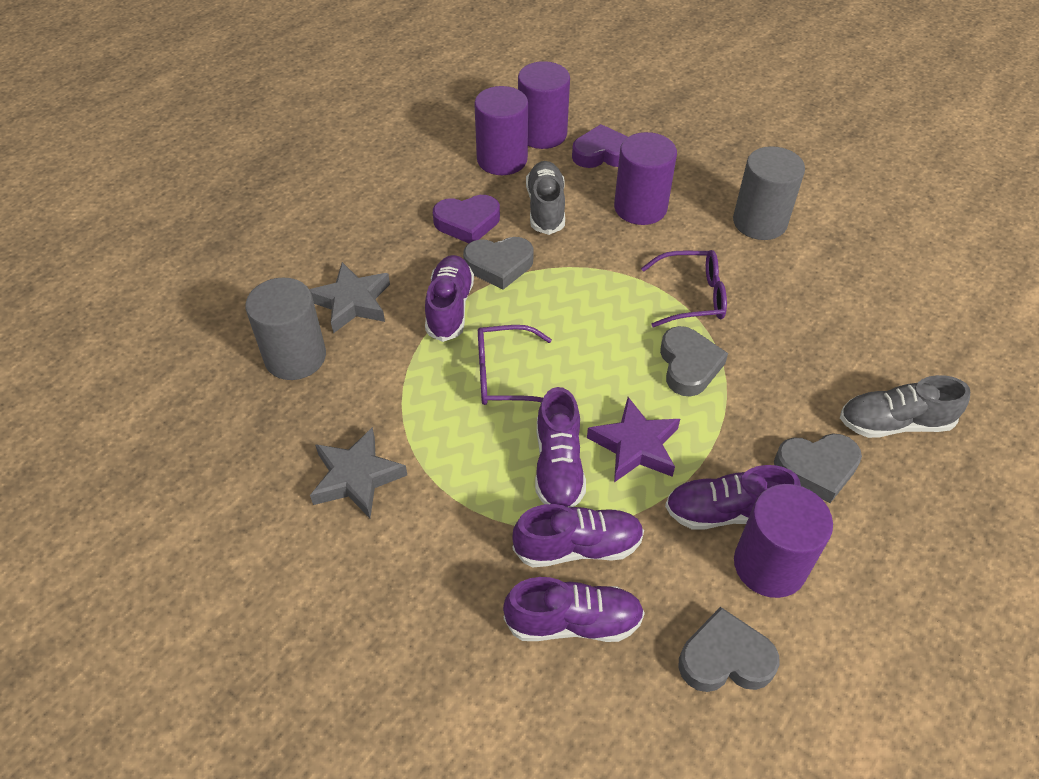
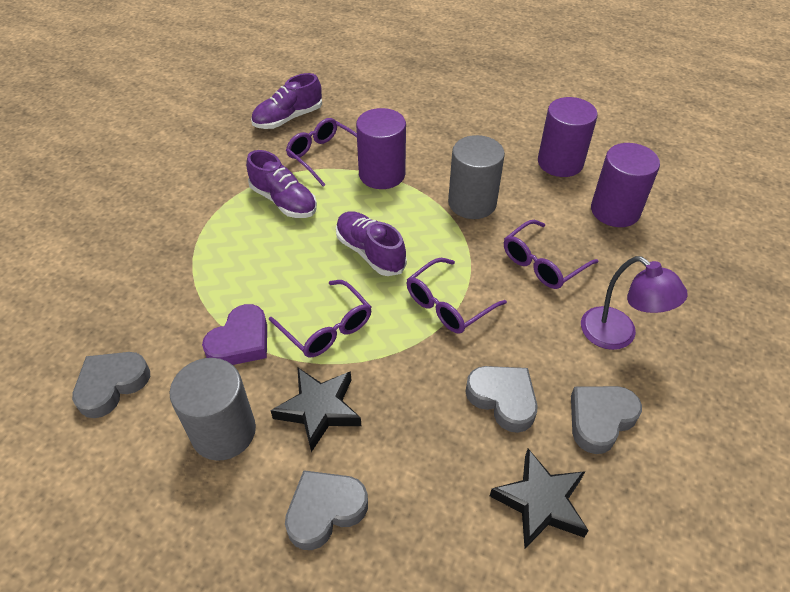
black star: 0 -> 2
grey shoe: 2 -> 0
grey star: 2 -> 0
purple cylinder: 4 -> 3
purple glasses: 2 -> 4
purple heart: 2 -> 1
purple lamp: 0 -> 1
purple shoe: 5 -> 3
purple star: 1 -> 0

